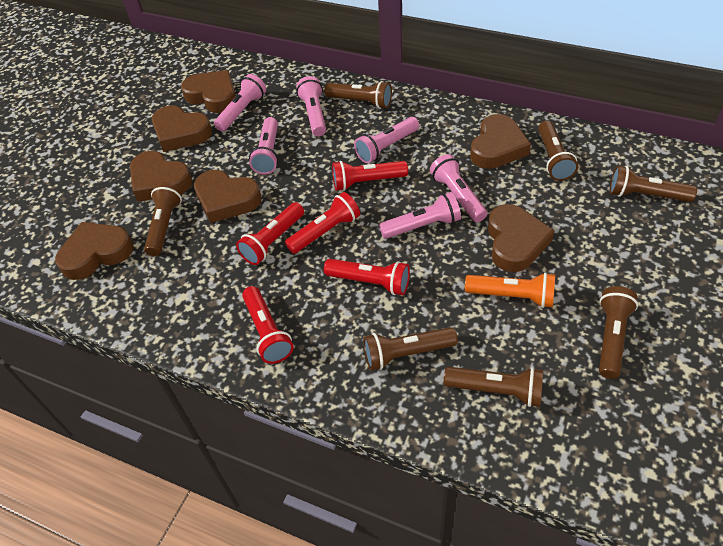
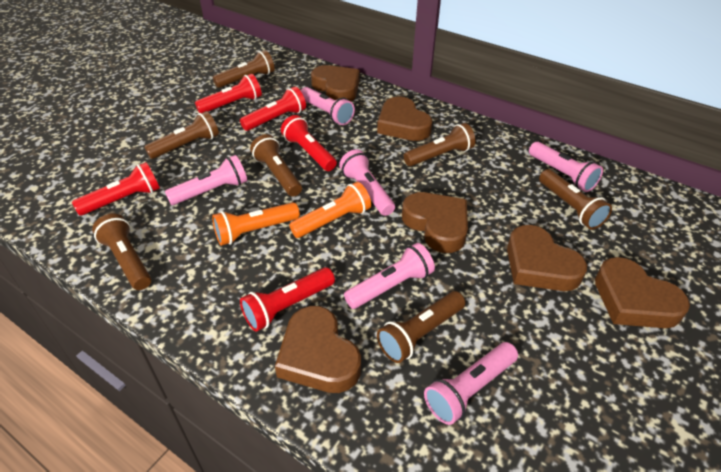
brown heart: 7 -> 6
orange flashlight: 1 -> 2

